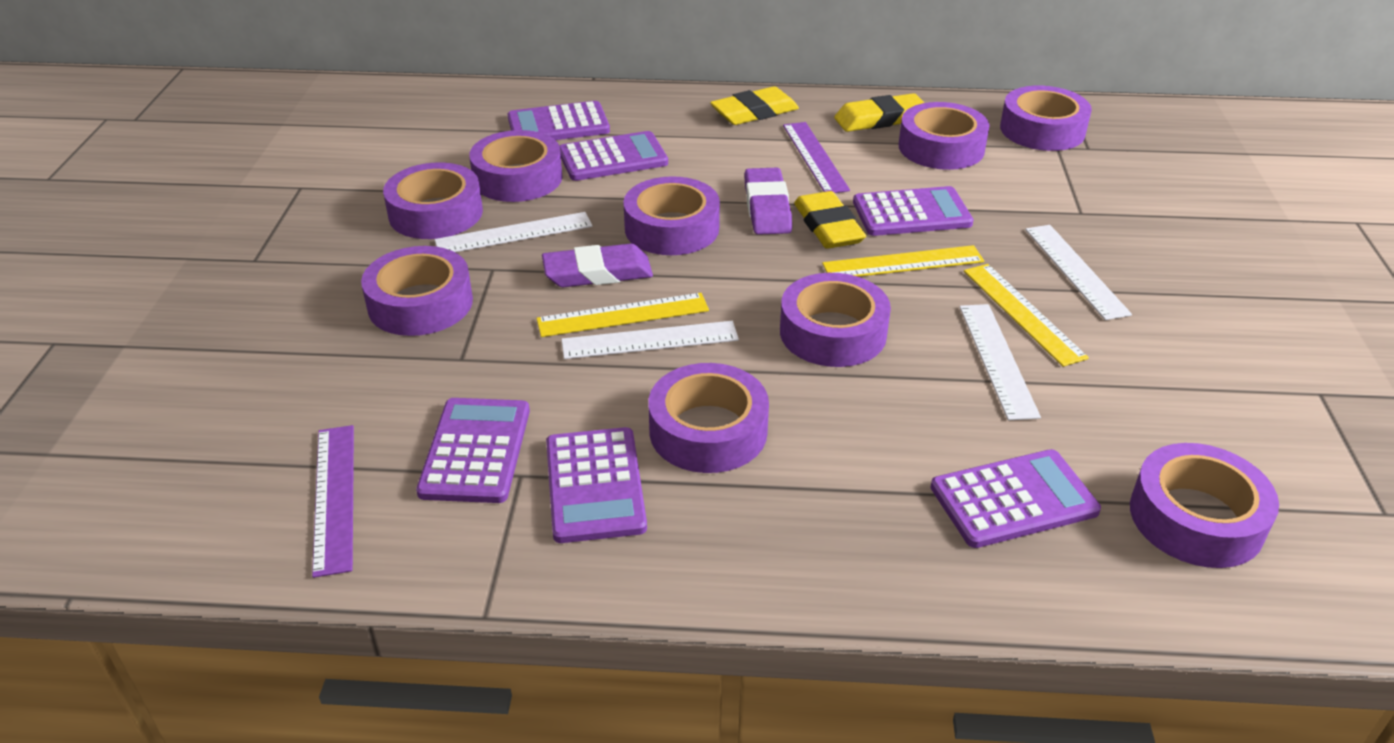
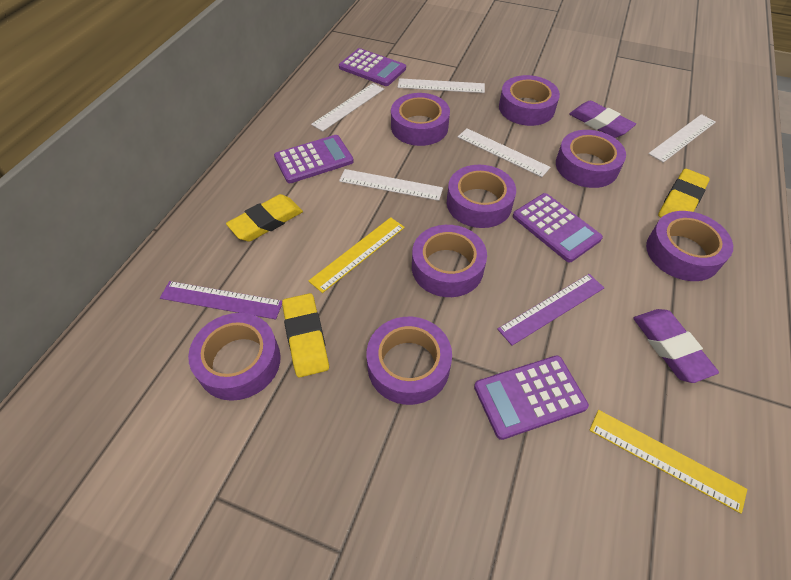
purple calculator: 6 -> 4
purple tape: 9 -> 8
white ruler: 4 -> 5
yellow ruler: 3 -> 2

